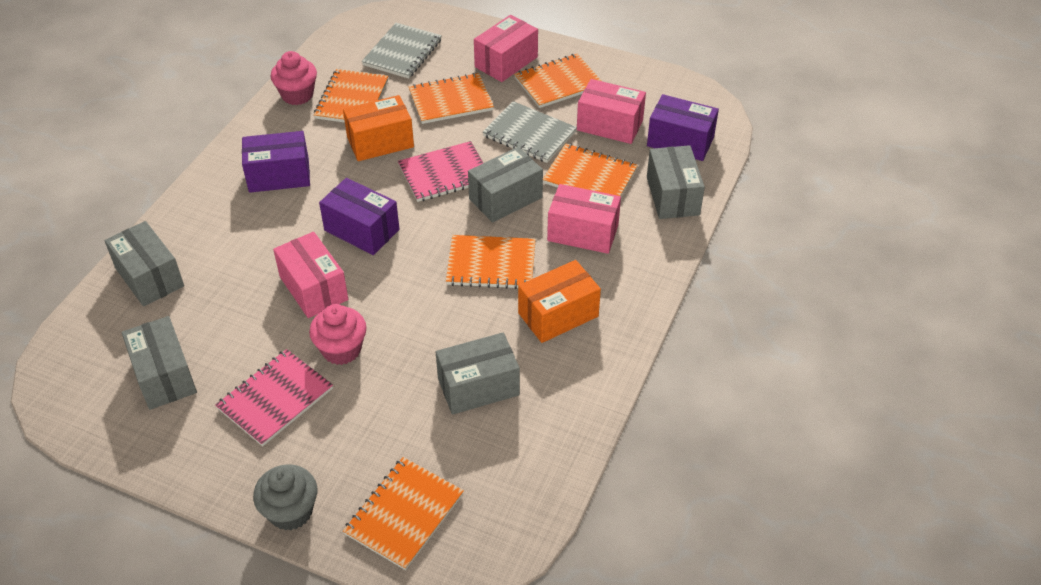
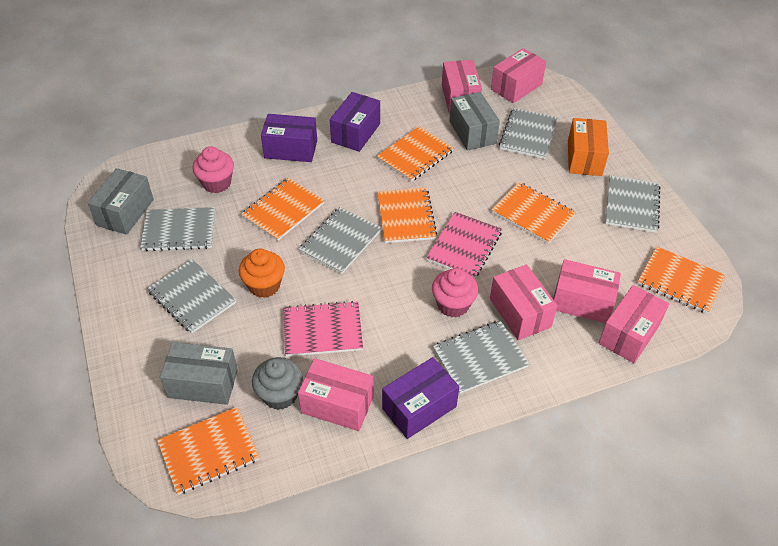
grey box: 5 -> 3
grey notebook: 2 -> 6
orange box: 2 -> 1
orange cupcake: 0 -> 1
pink box: 4 -> 6

